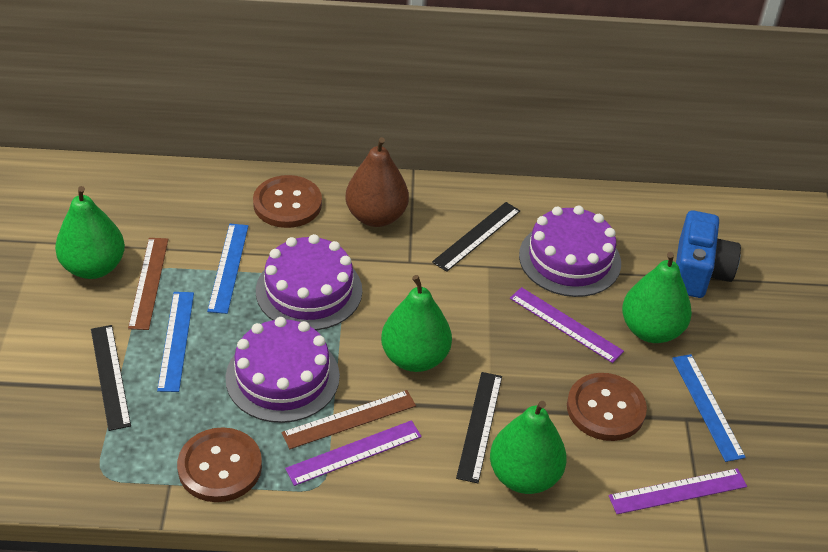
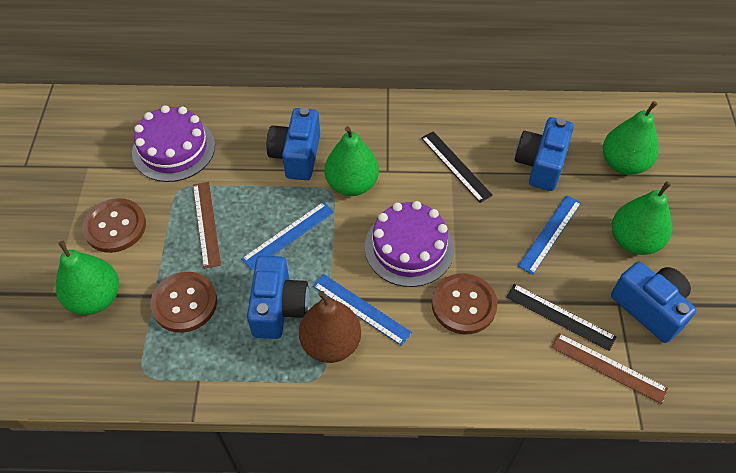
black ruler: 3 -> 2
blue camera: 1 -> 4
purple cake: 3 -> 2
purple ruler: 3 -> 0

